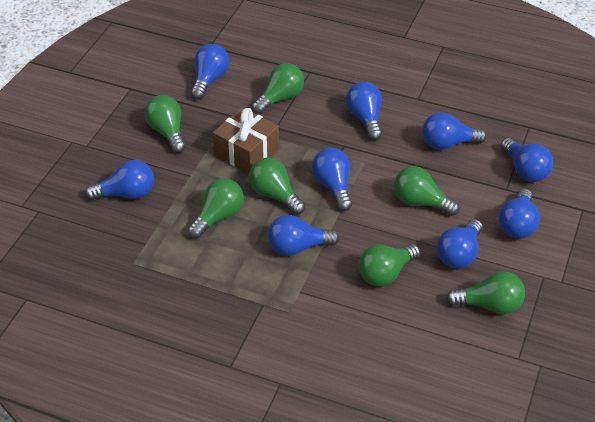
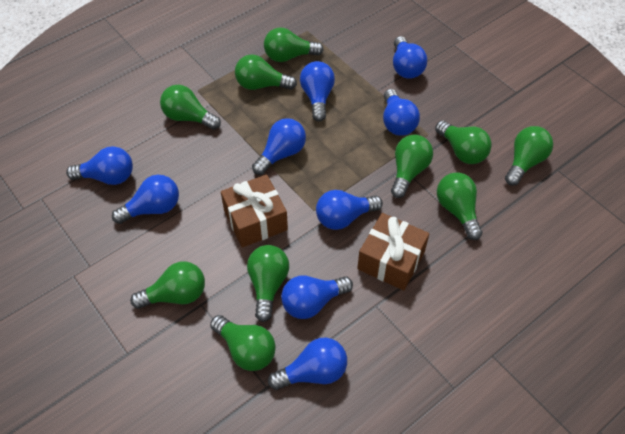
brown gift: 1 -> 2
green light bulb: 7 -> 10

